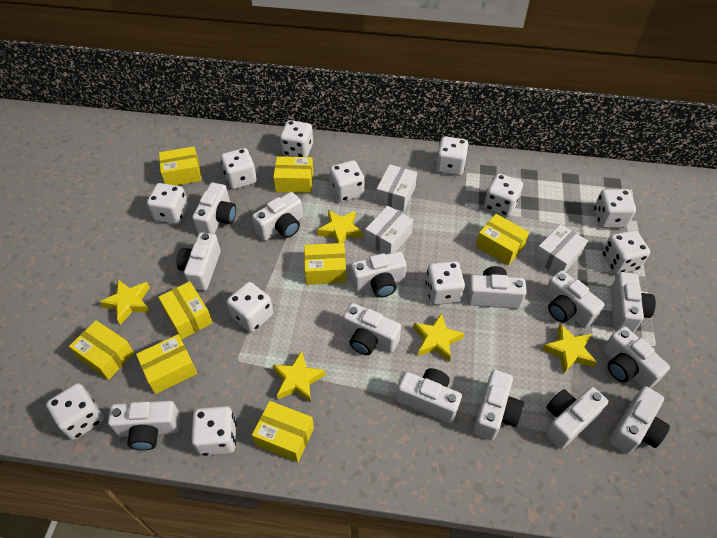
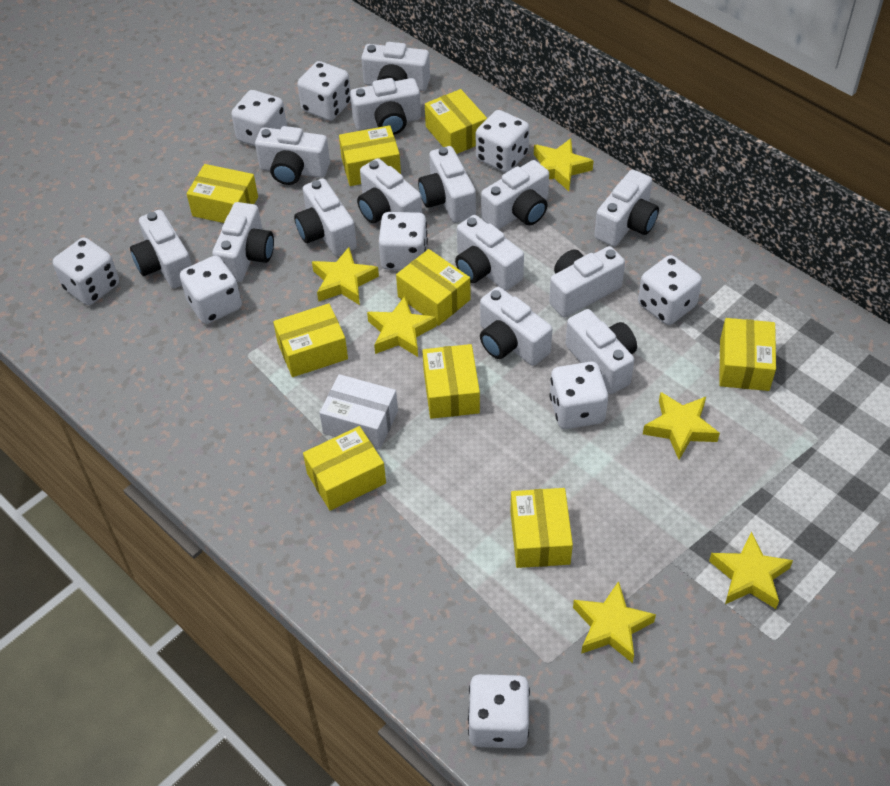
white box: 3 -> 1
white dice: 12 -> 9
yellow box: 8 -> 9
yellow star: 5 -> 6

